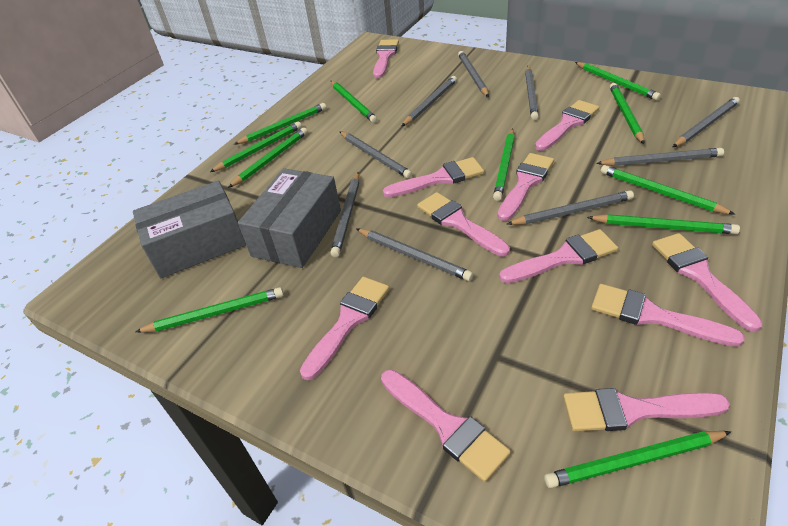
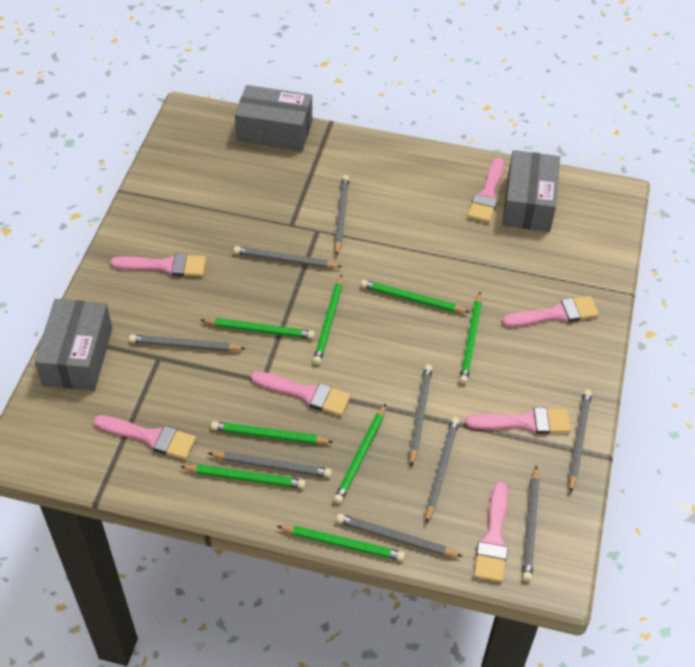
green pencil: 11 -> 8
grey box: 2 -> 3
pink brush: 11 -> 7

